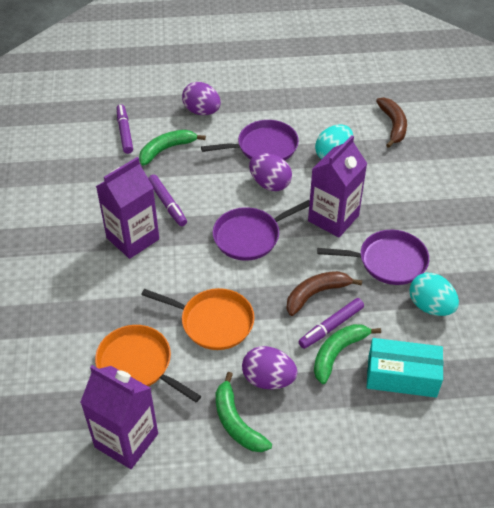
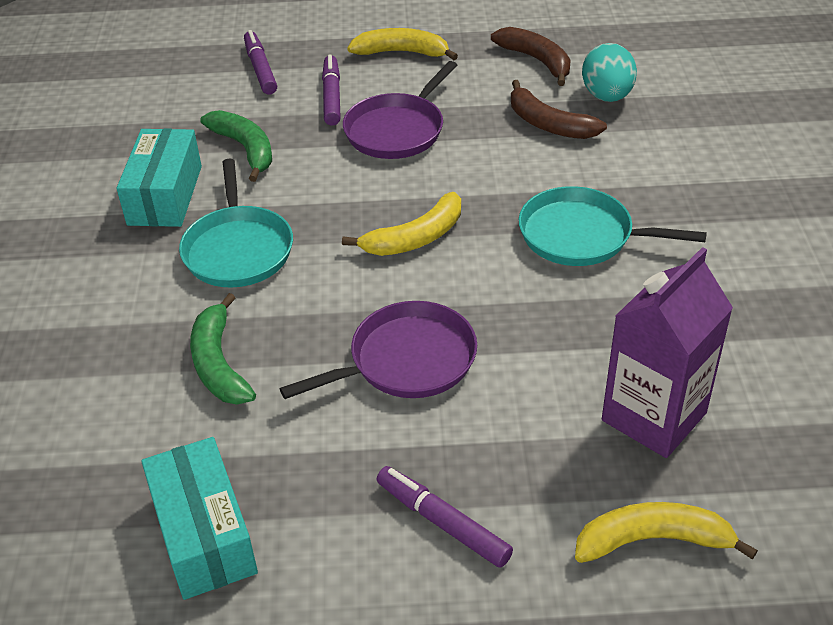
green banana: 3 -> 2
orange pan: 2 -> 0
purple carton: 3 -> 1
purple egg: 3 -> 0
purple pan: 3 -> 2
turquoise box: 1 -> 2
turquoise egg: 2 -> 1
turquoise pan: 0 -> 2
yellow banana: 0 -> 3

